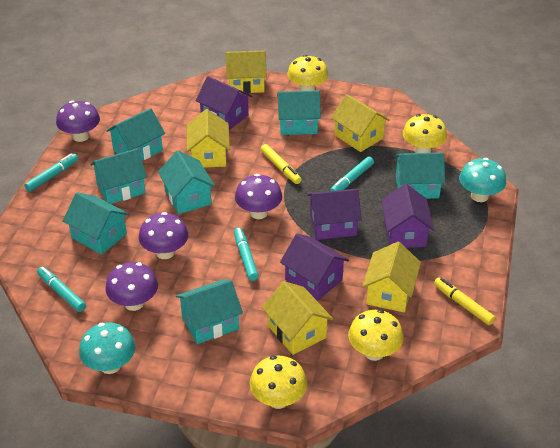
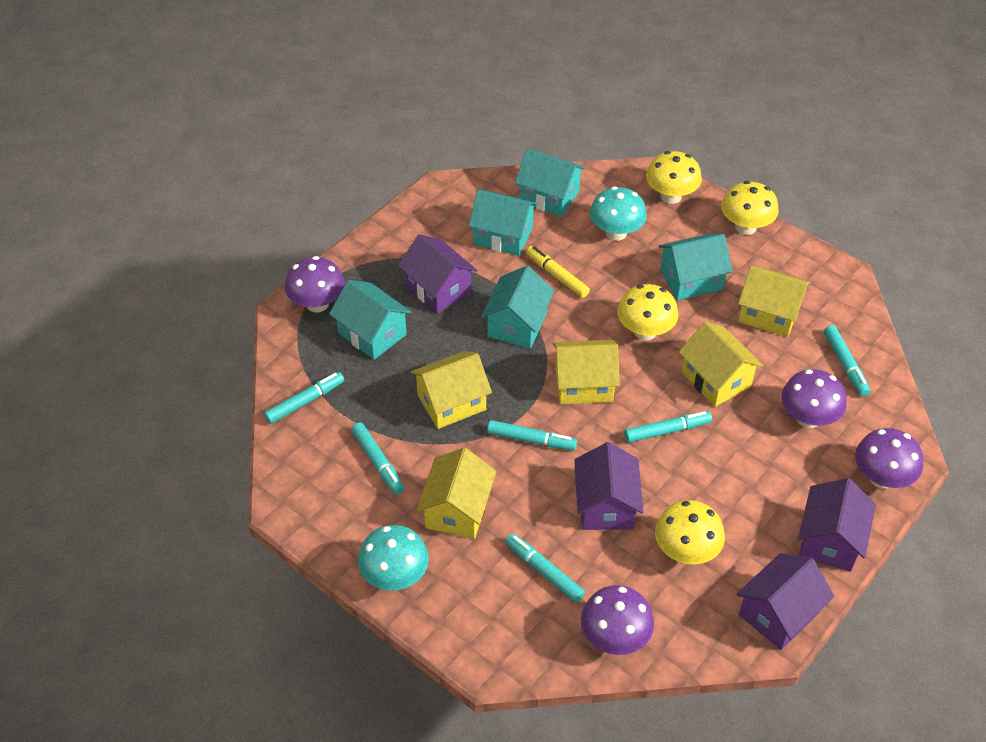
turquoise house: 7 -> 5
turquoise marker: 4 -> 6
yellow marker: 2 -> 1

